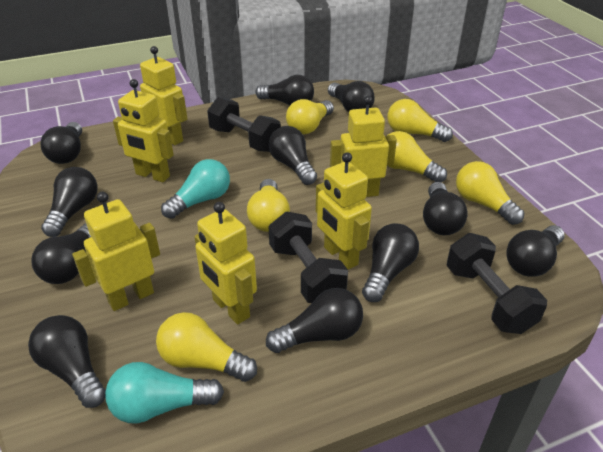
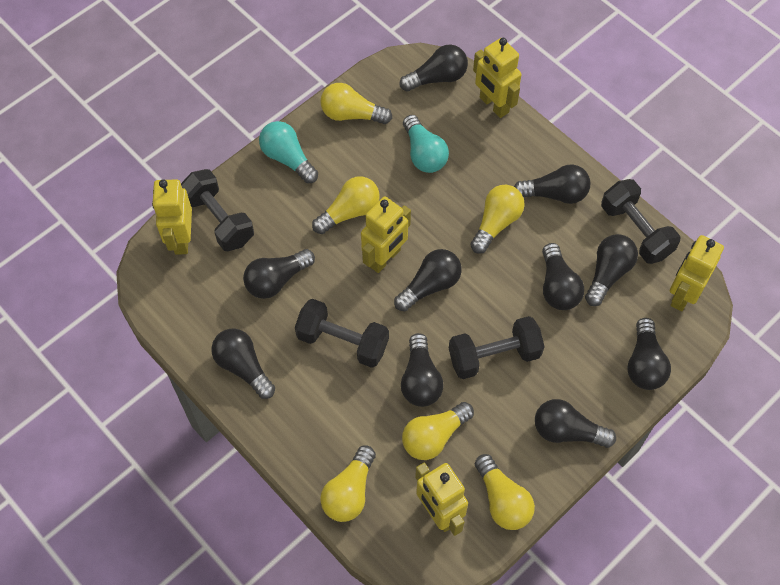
black dumbbell: 3 -> 4
black light bulb: 11 -> 10
yellow robot: 6 -> 5

